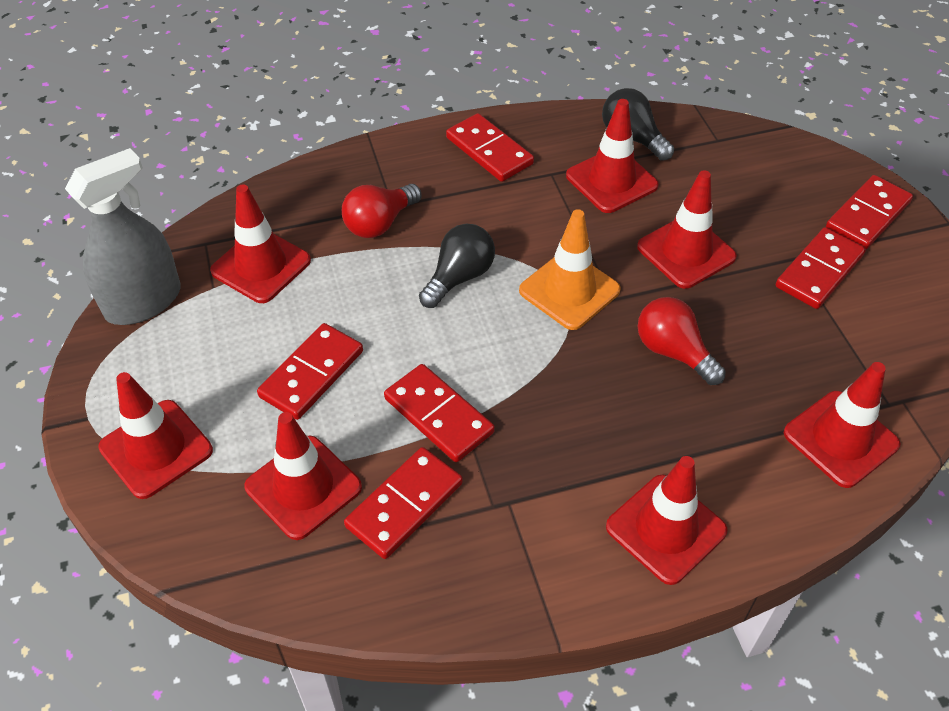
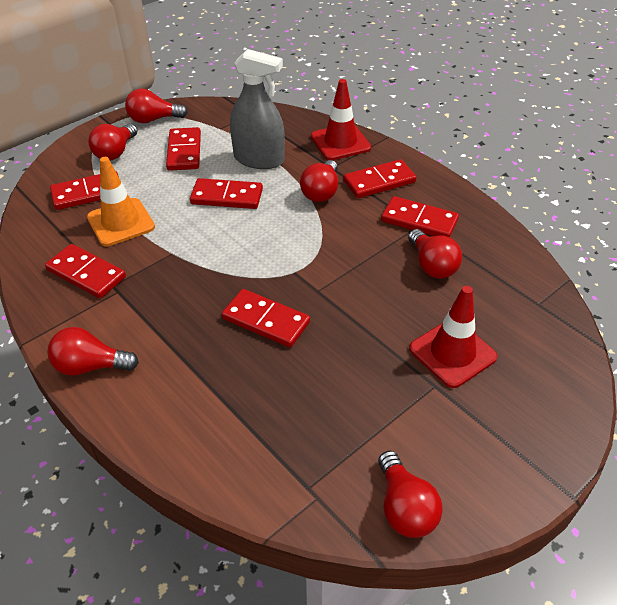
black light bulb: 2 -> 0
red domino: 6 -> 7
red light bulb: 2 -> 6
red traffic cone: 7 -> 2

